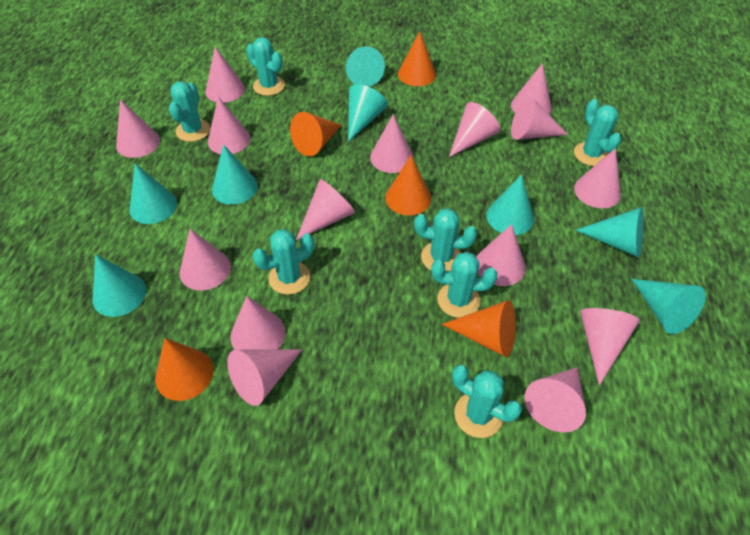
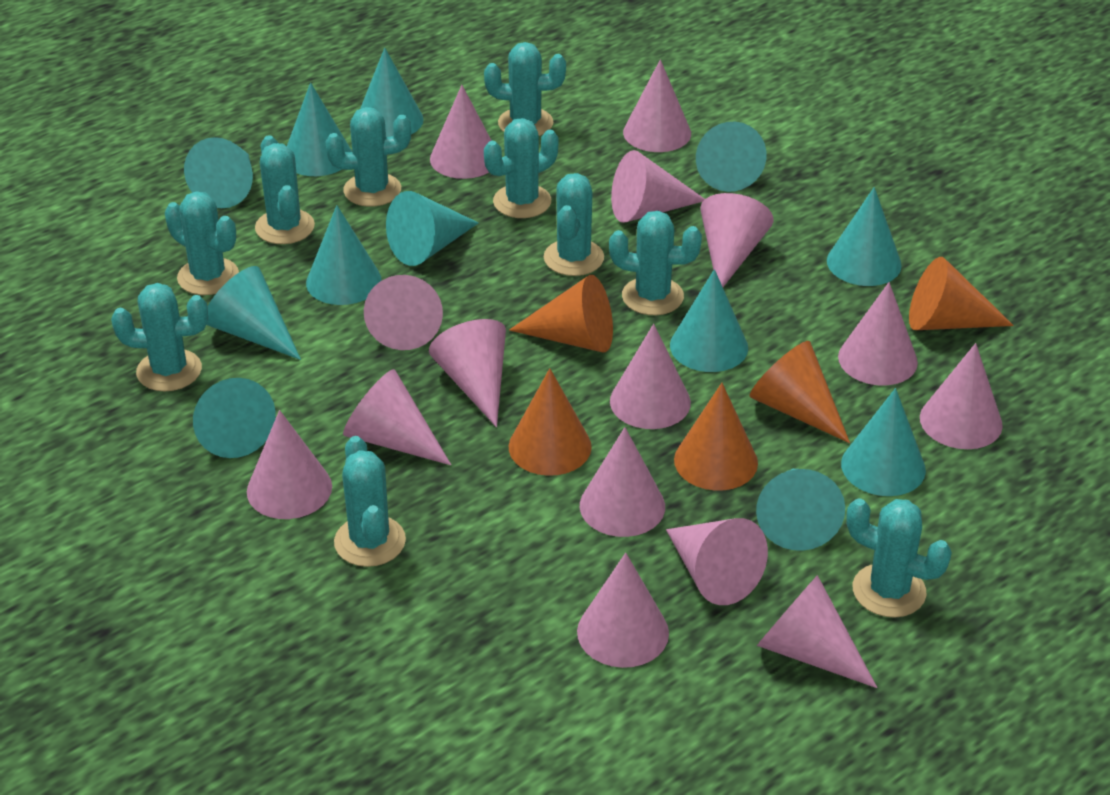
turquoise cactus: 7 -> 10
turquoise cone: 8 -> 12

